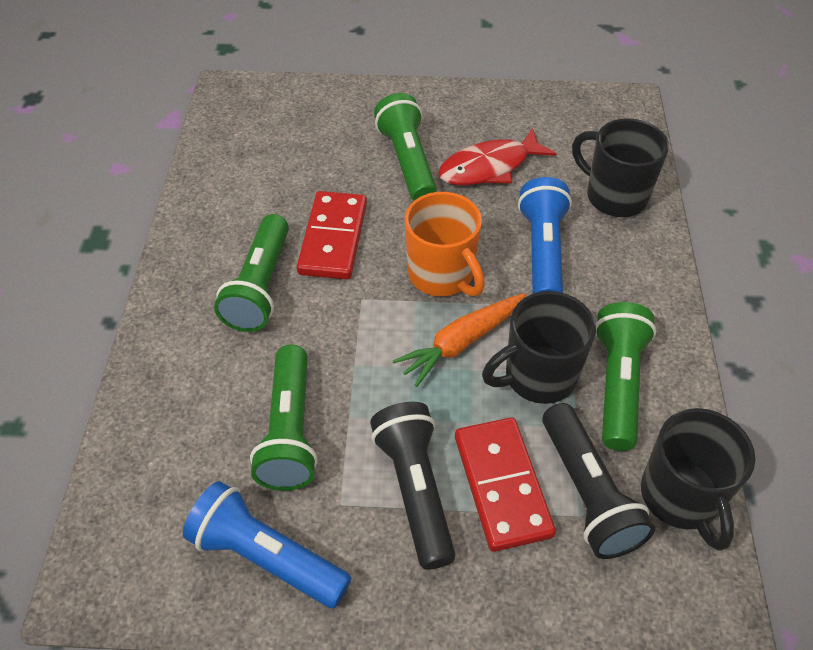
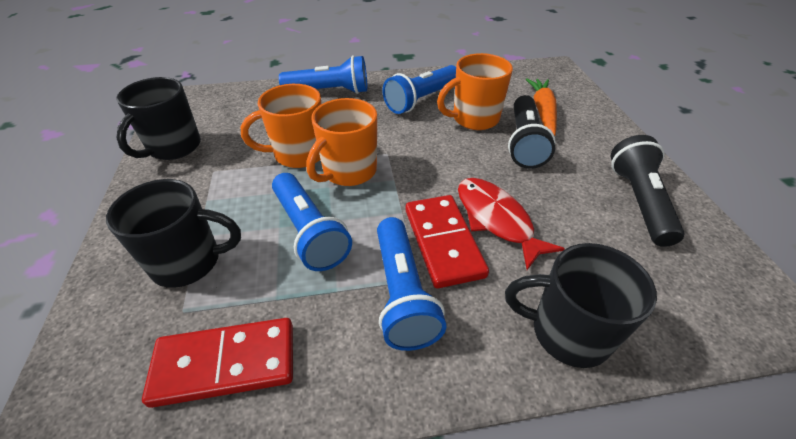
blue flashlight: 2 -> 4
green flashlight: 4 -> 0
orange mug: 1 -> 3

